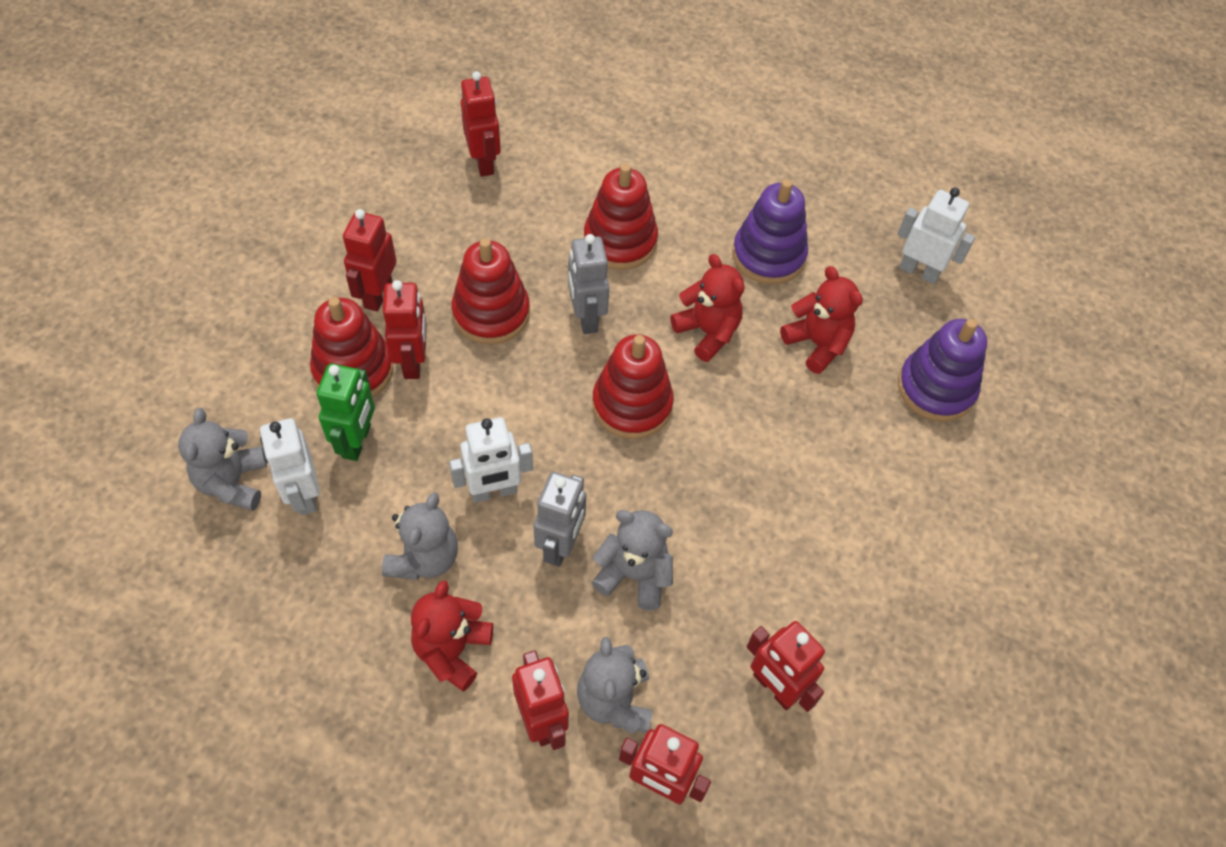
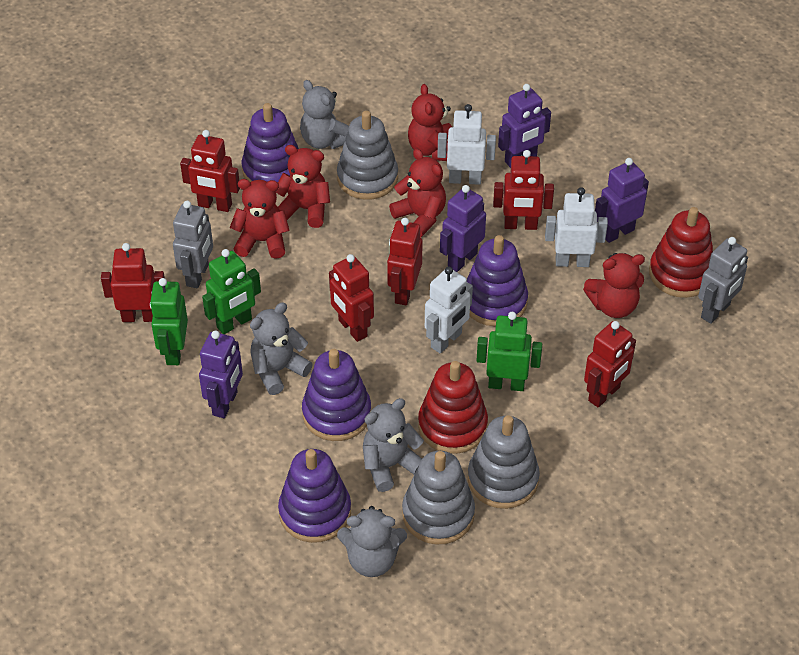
green robot: 1 -> 3
grey stacking toy: 0 -> 3
purple robot: 0 -> 4
purple stacking toy: 2 -> 4
red stacking toy: 4 -> 2
red teddy bear: 3 -> 5

